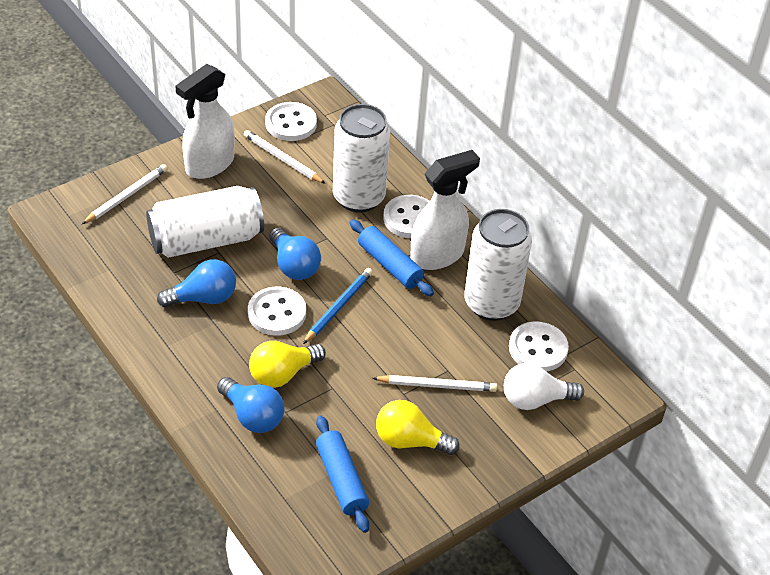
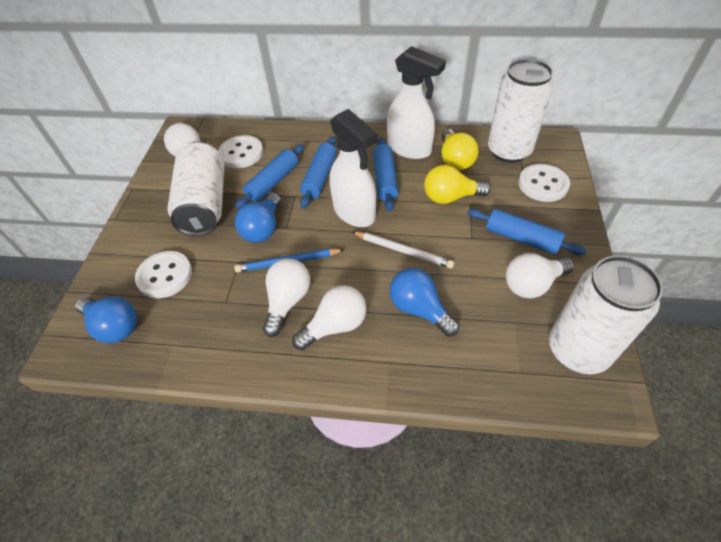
blue rolling pin: 2 -> 4
white button: 4 -> 3
white light bulb: 1 -> 4
white pencil: 3 -> 1

